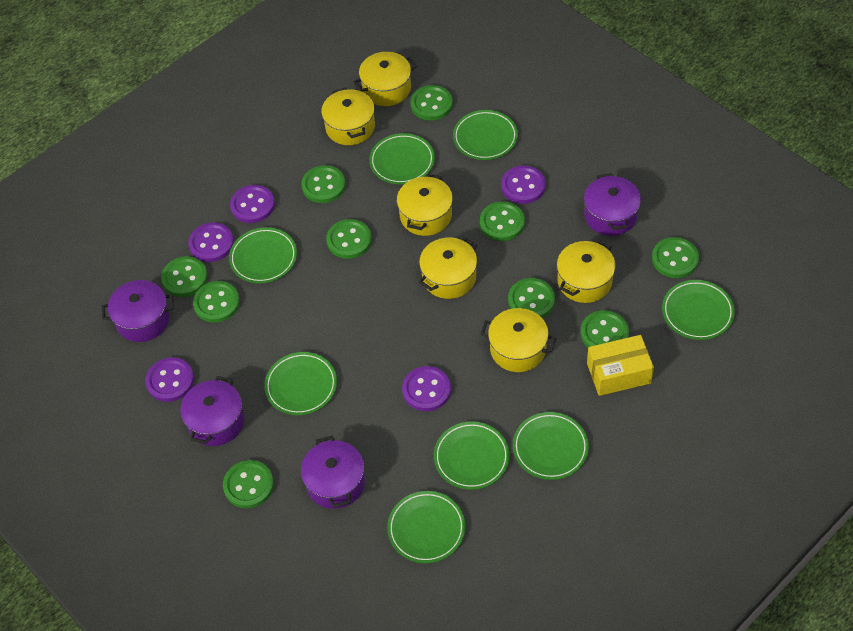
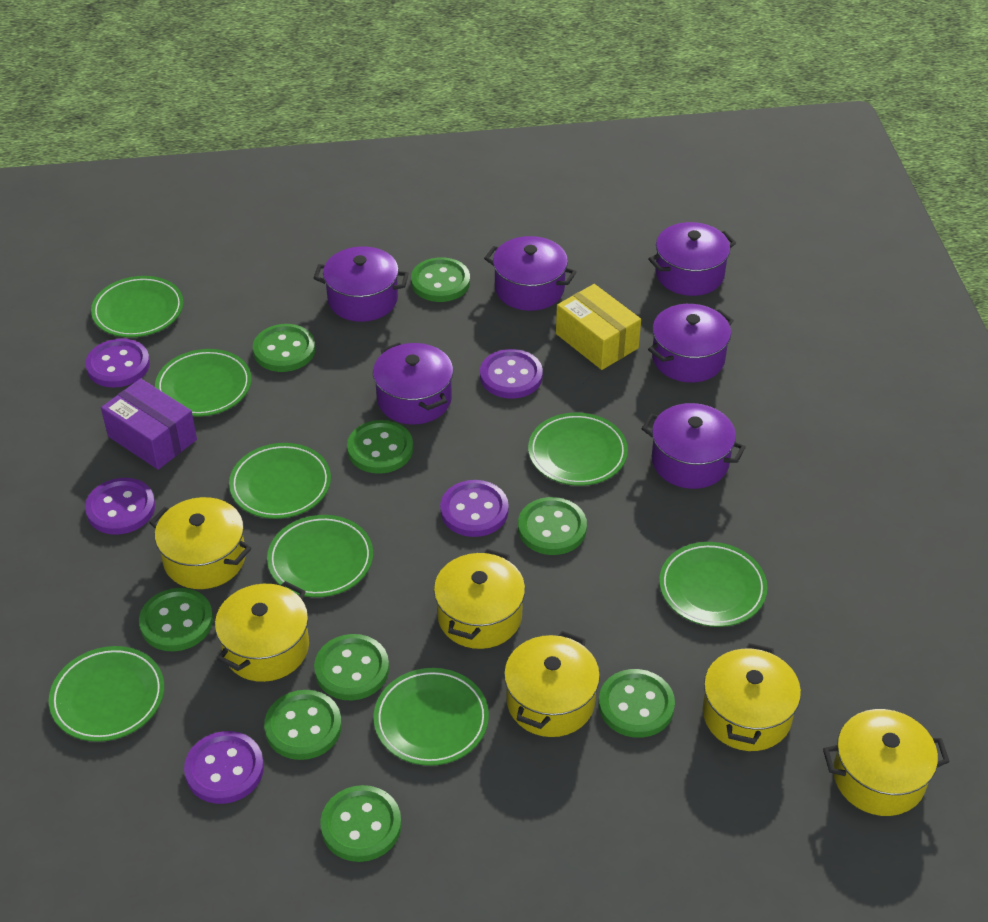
green button: 10 -> 9
purple box: 0 -> 1
purple pot: 4 -> 6

